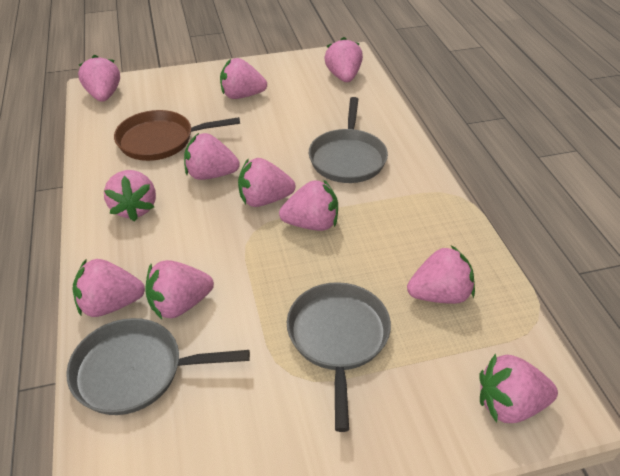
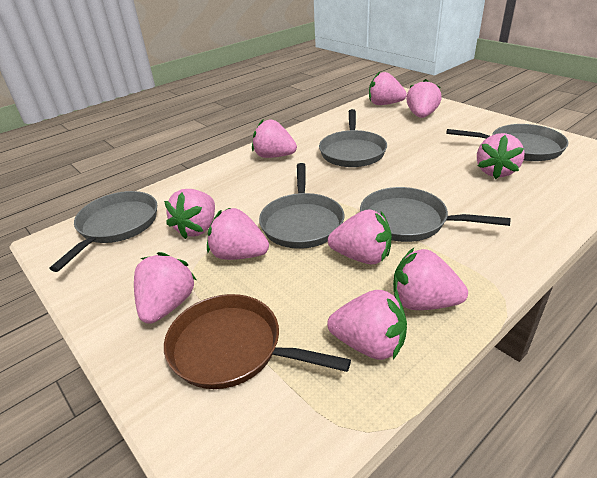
grey pan: 3 -> 5
pink strawberry: 11 -> 10

